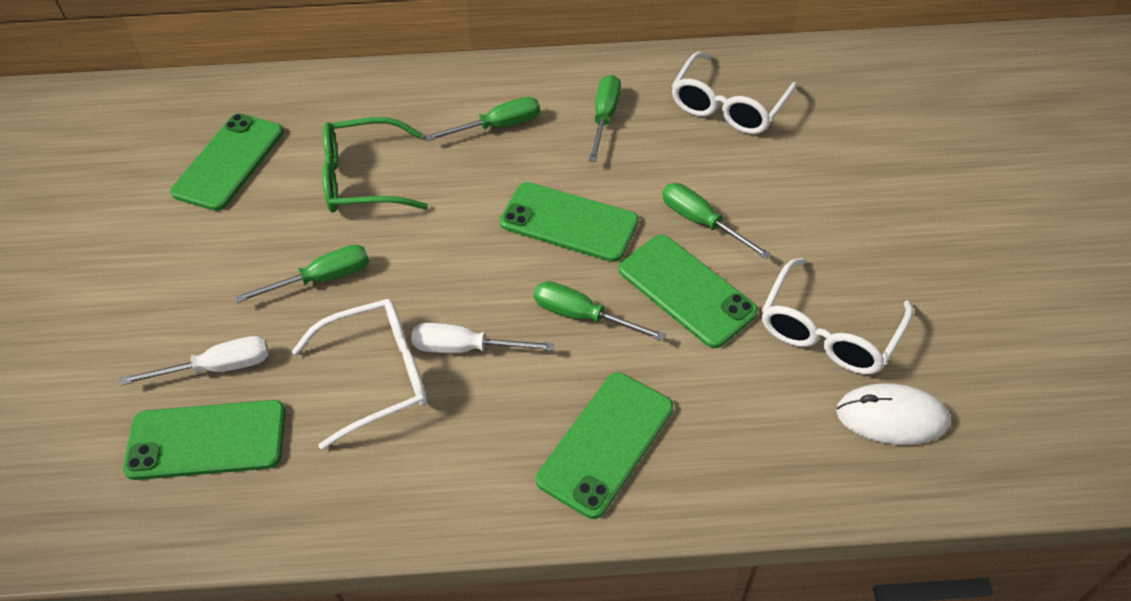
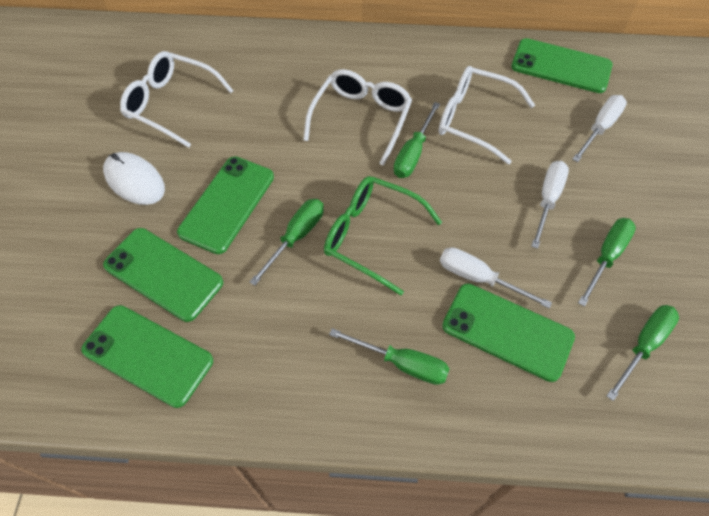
white screwdriver: 2 -> 3

